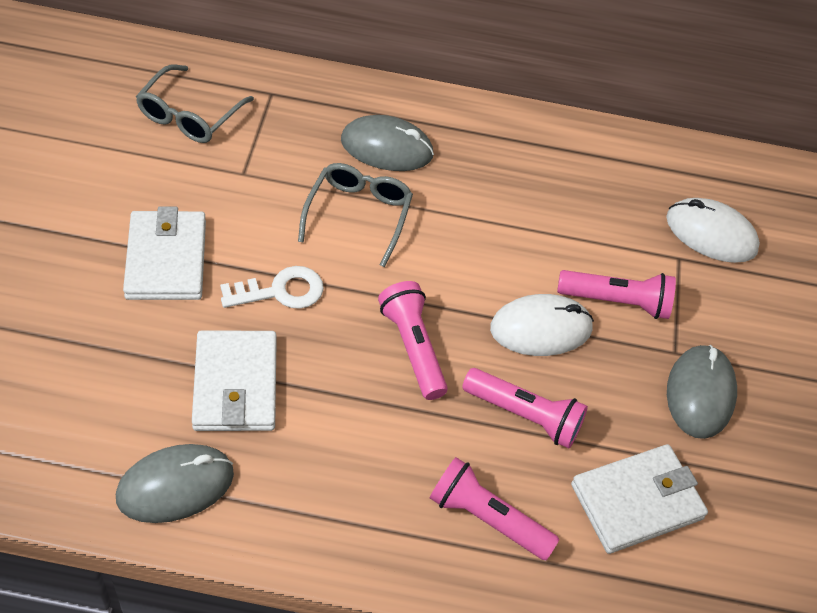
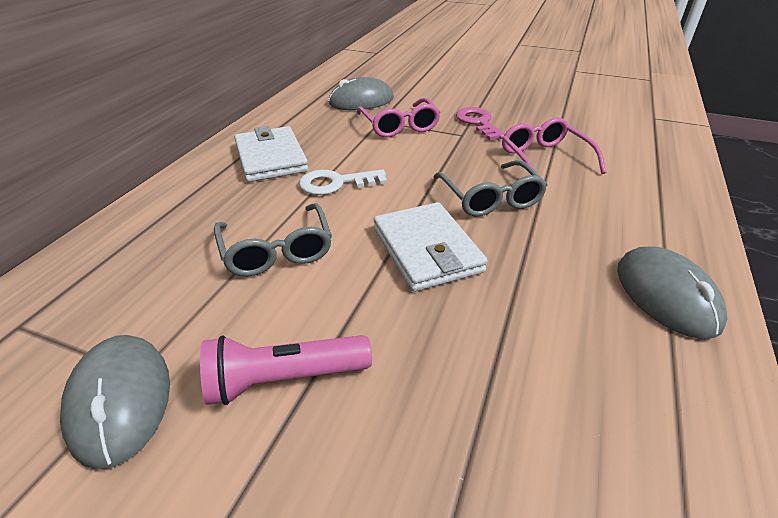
pink flashlight: 4 -> 1
pink glasses: 0 -> 2
pink key: 0 -> 1
white mouse: 2 -> 0
white wallet: 3 -> 2

